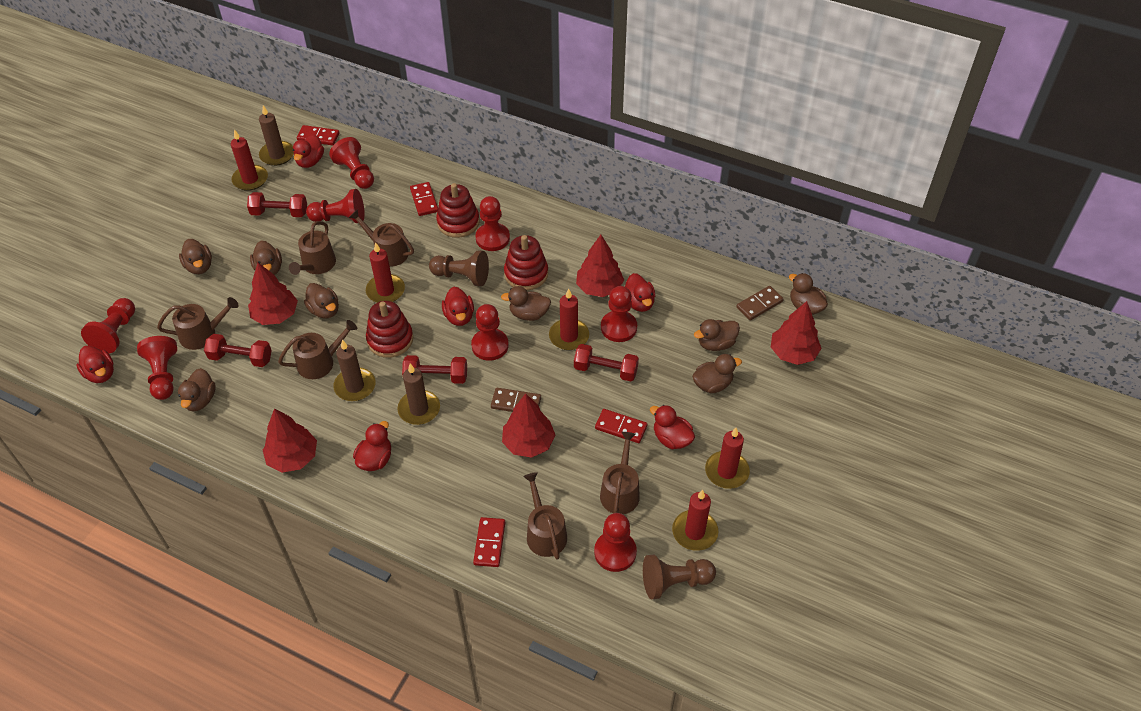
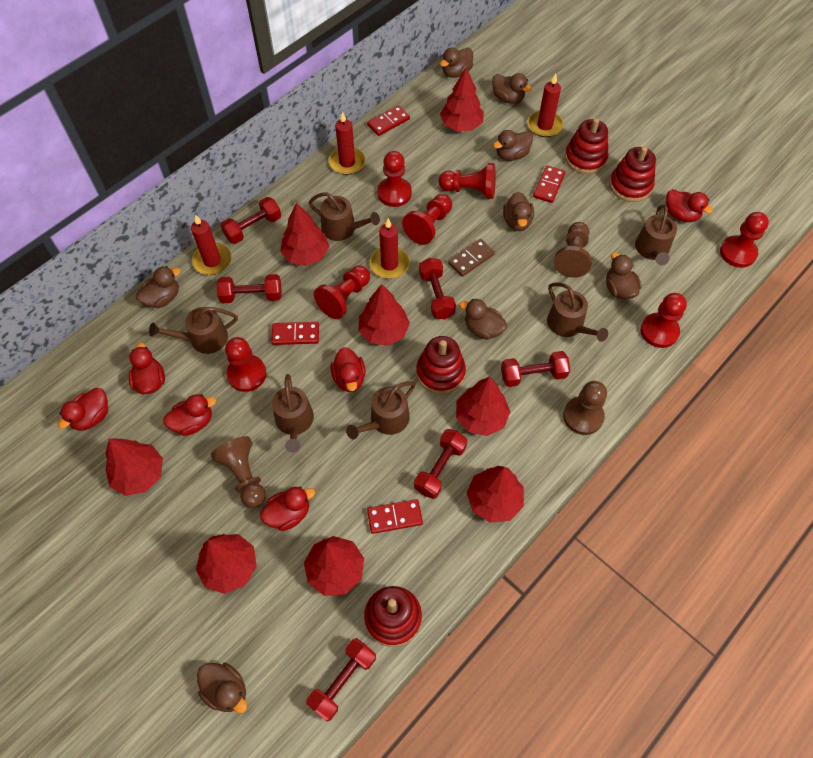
brown candle: 3 -> 0
brown domino: 2 -> 1
brown pawn: 2 -> 3
red candle: 5 -> 4
red dumbbell: 4 -> 6
red pawn: 8 -> 7
red stacking toy: 3 -> 4
red tree: 5 -> 8

